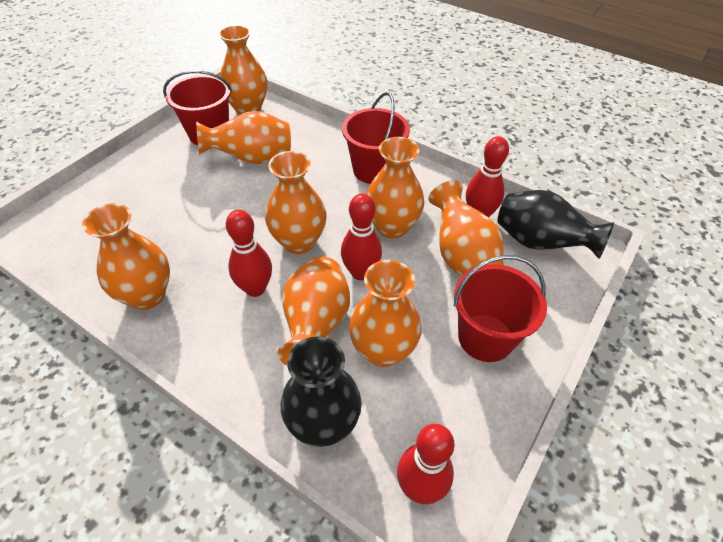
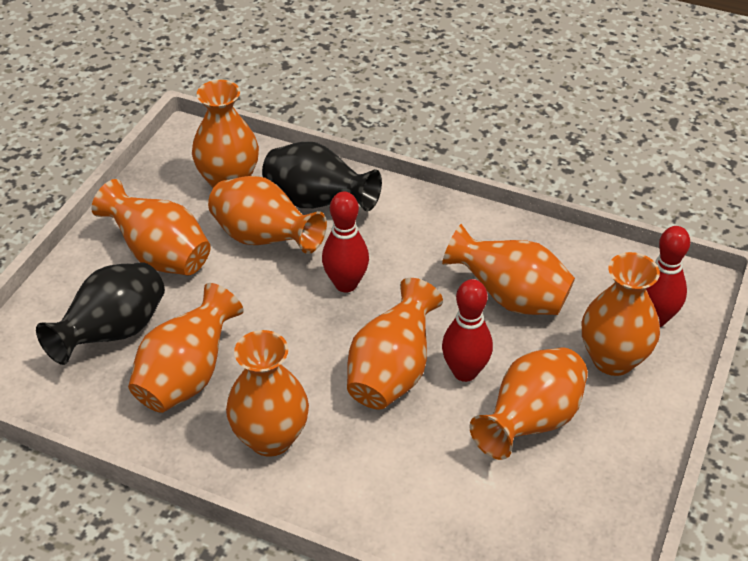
orange vase: 8 -> 9
red bowling pin: 4 -> 3
red bucket: 3 -> 0

